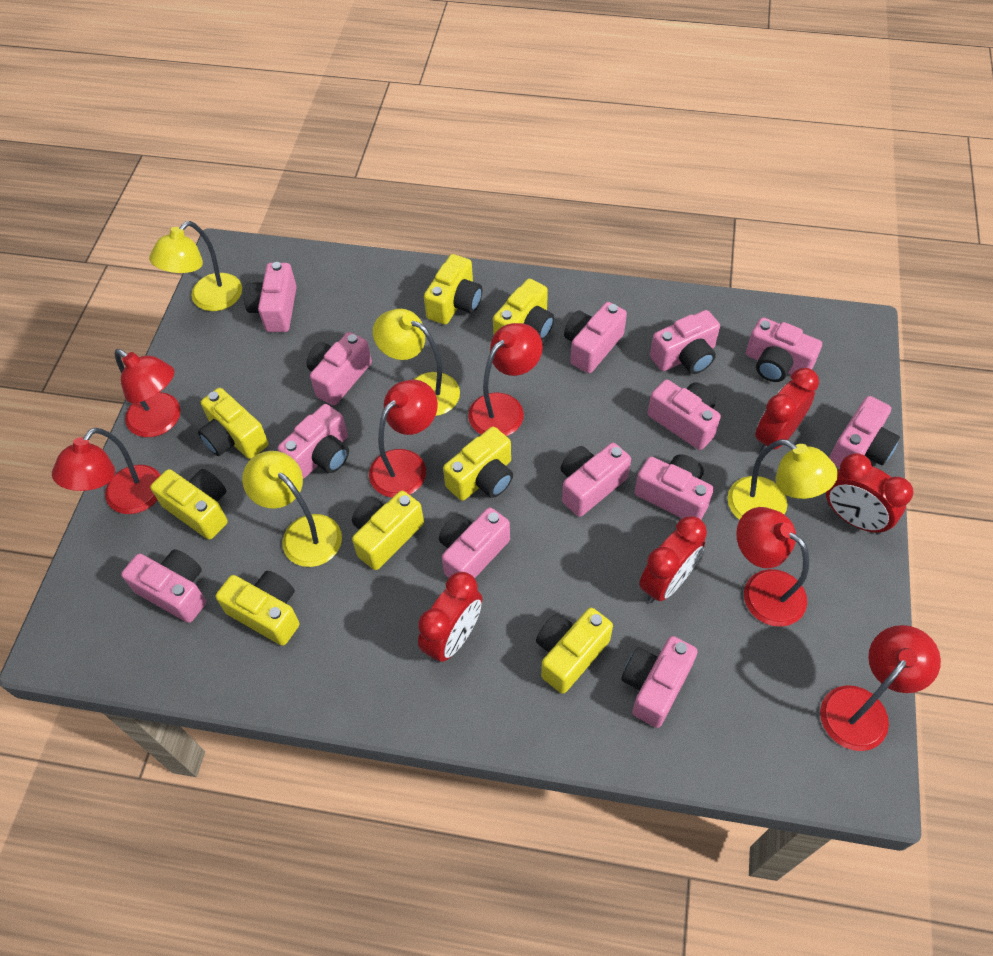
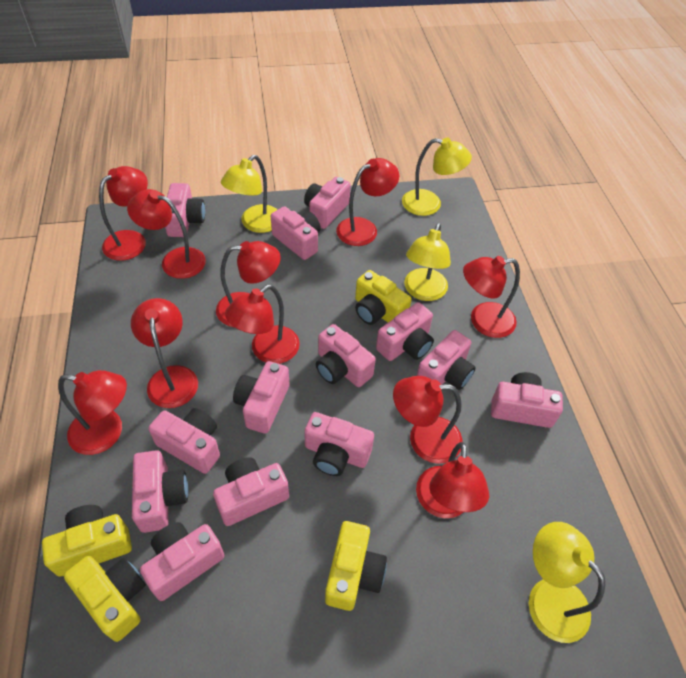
red clock: 4 -> 0
red lamp: 6 -> 10
yellow camera: 8 -> 4

